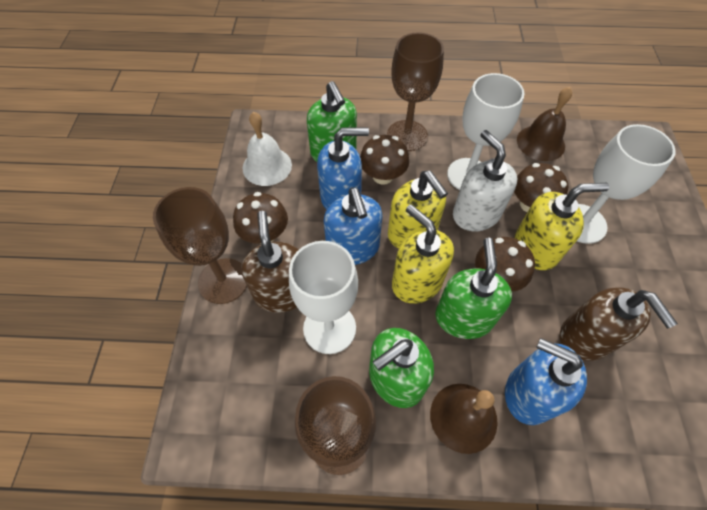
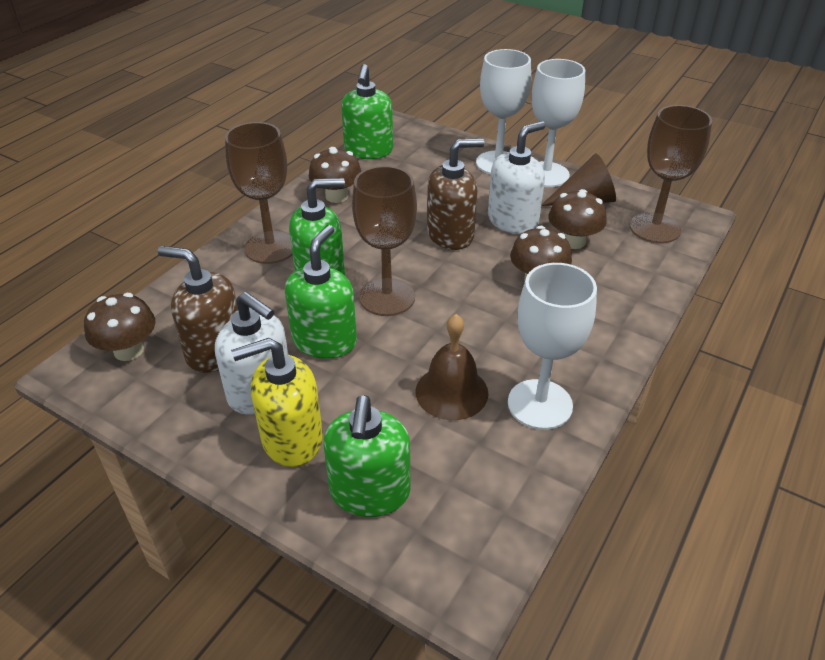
blue soap dispenser: 3 -> 0
brown bell: 2 -> 1
brown cone: 0 -> 1
green soap dispenser: 3 -> 4
white bell: 1 -> 0
white soap dispenser: 1 -> 2
yellow soap dispenser: 3 -> 1

